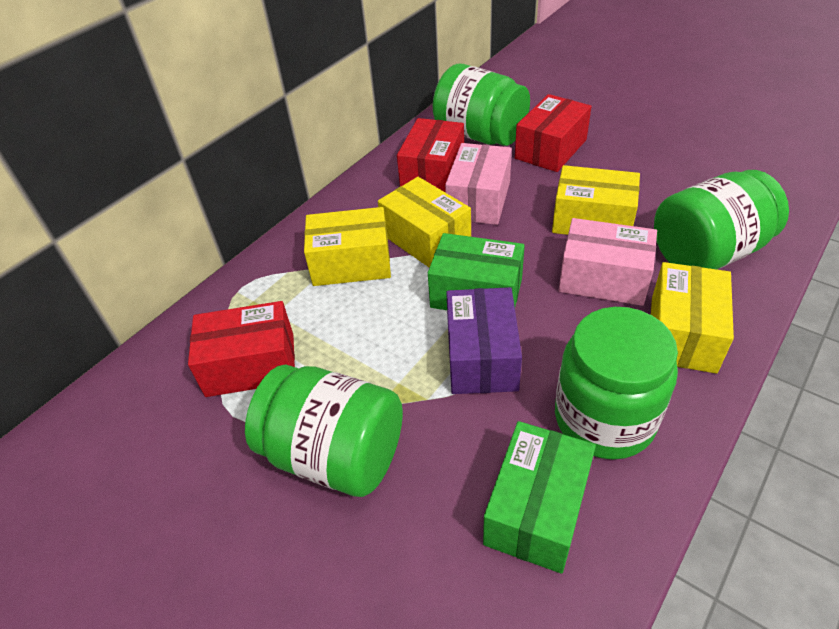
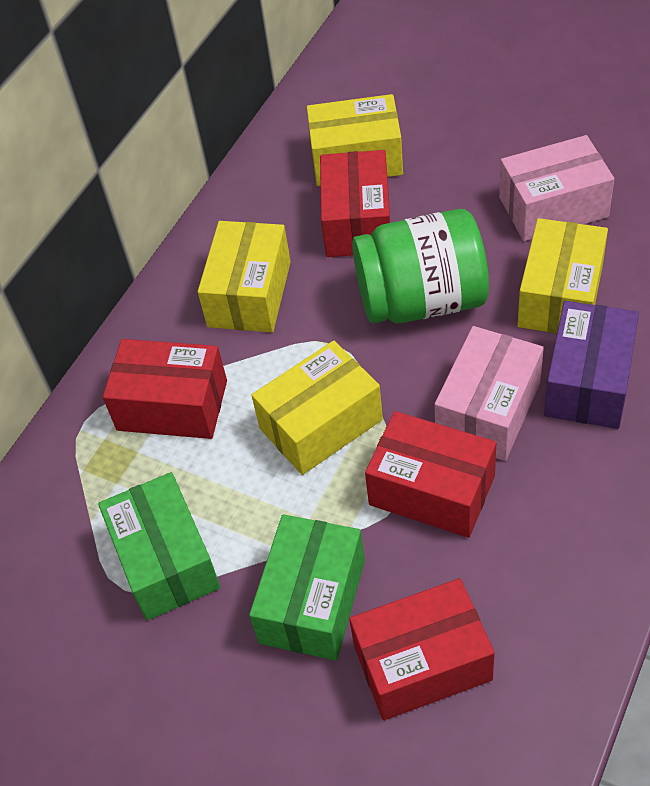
green jar: 4 -> 1
red box: 3 -> 4

